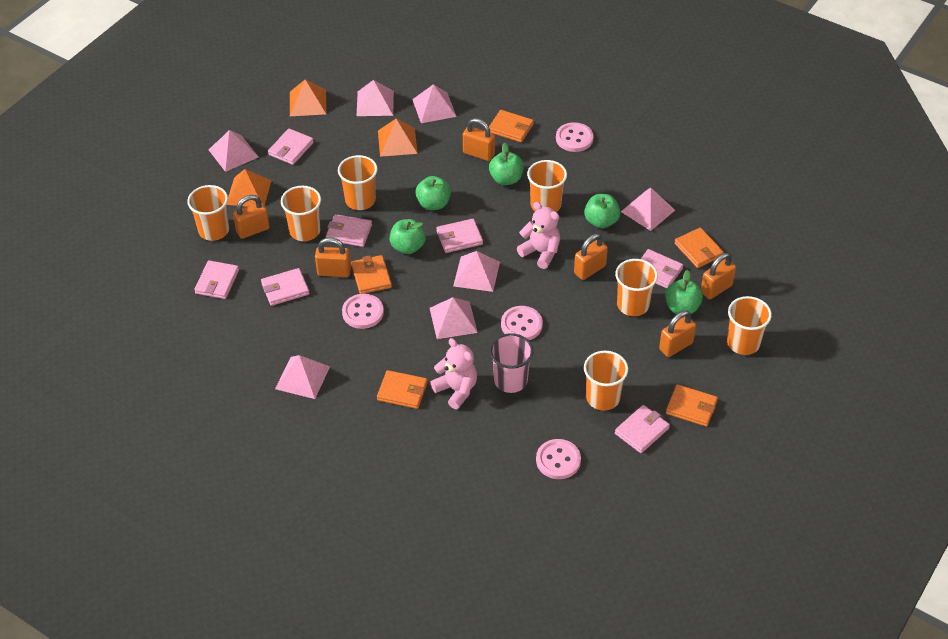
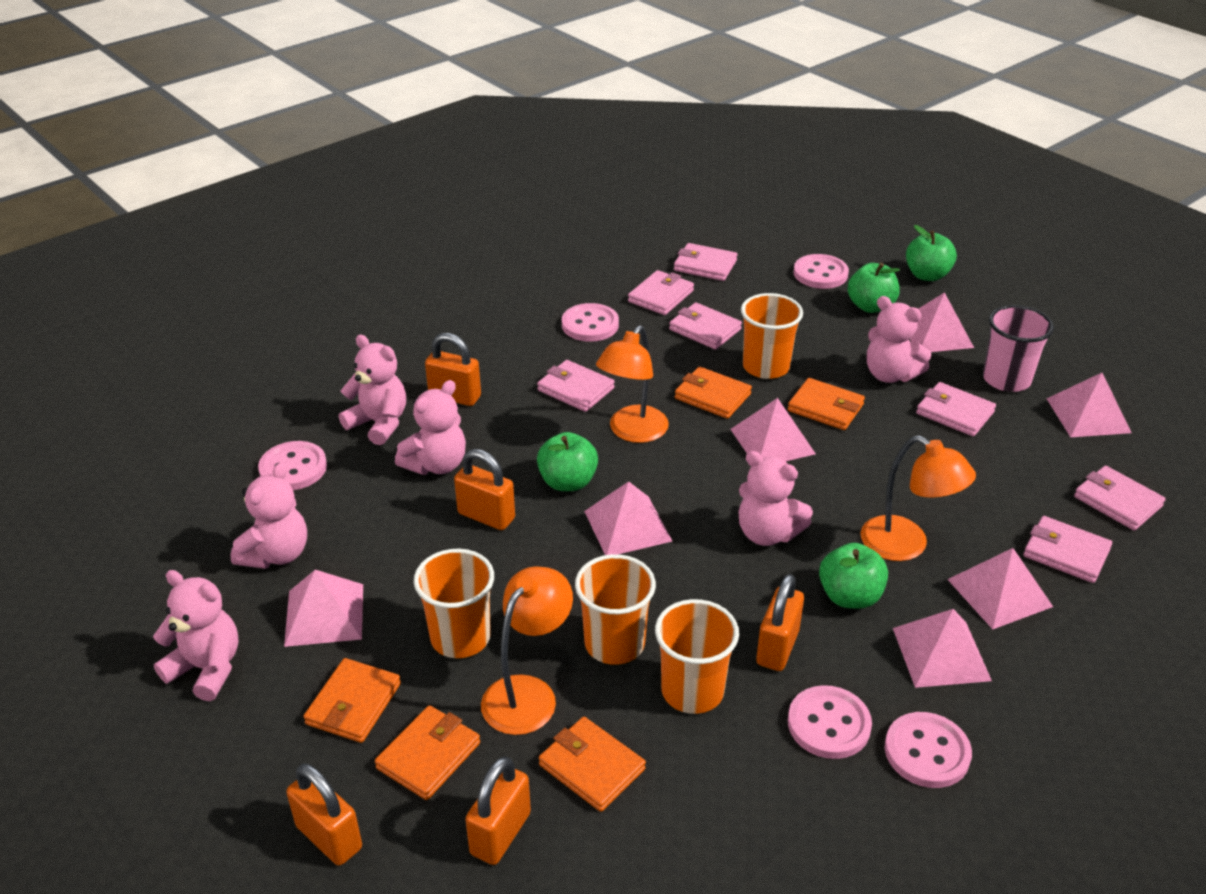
green apple: 5 -> 4
orange cup: 7 -> 4
orange lamp: 0 -> 3
orange padlock: 6 -> 5
orange pyramid: 3 -> 0
pink button: 4 -> 5
pink teddy bear: 2 -> 6

